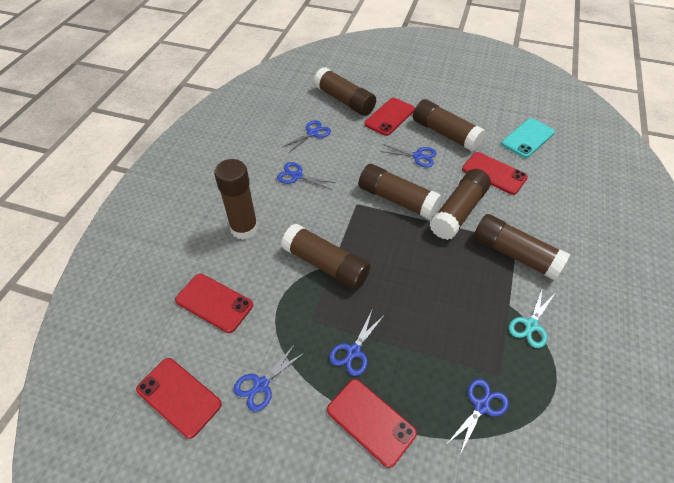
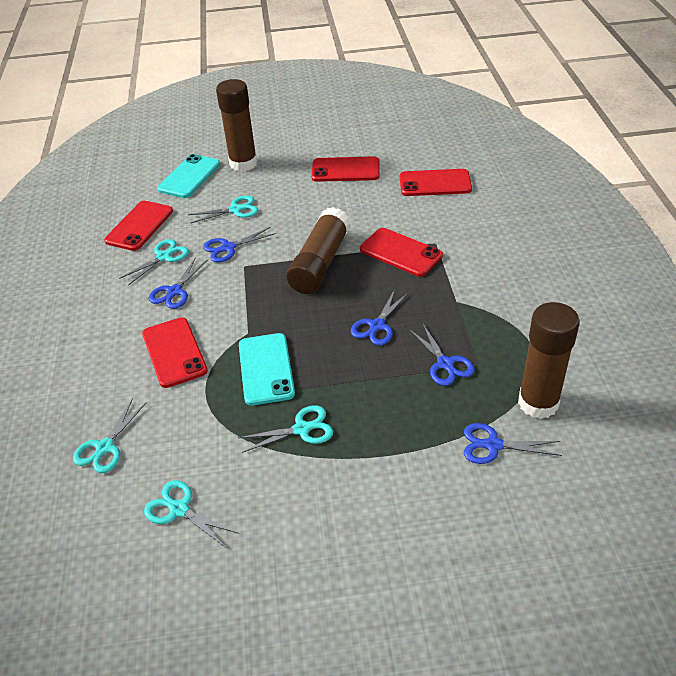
blue scissors: 6 -> 5
brown glue stick: 7 -> 3
turquoise phone: 1 -> 2
turquoise scissors: 1 -> 5

